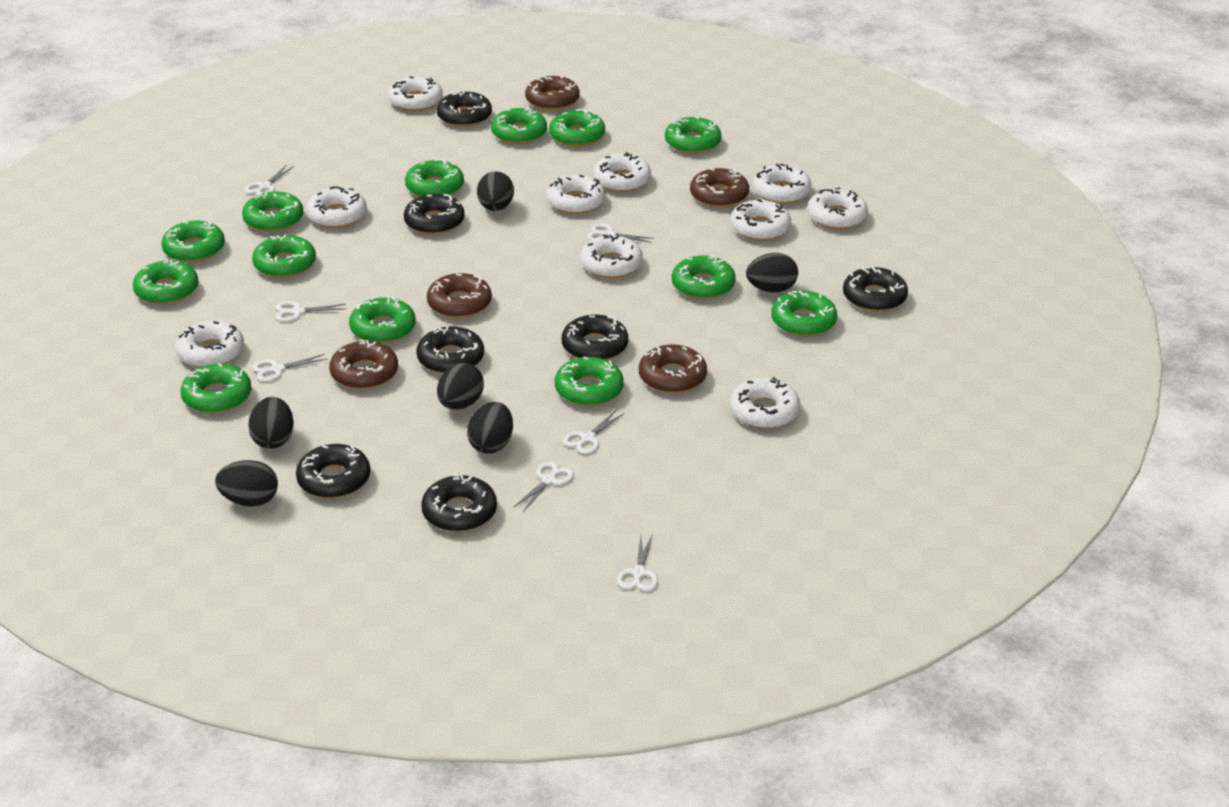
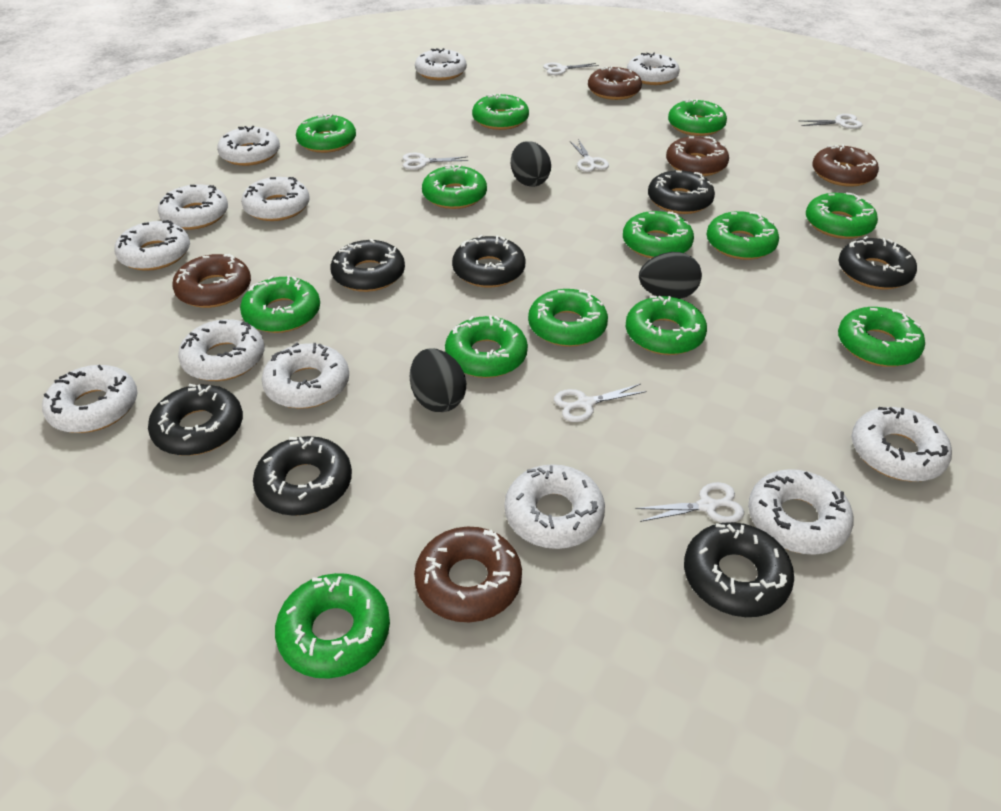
black egg: 6 -> 3
white donut: 10 -> 12
white scissors: 7 -> 6

